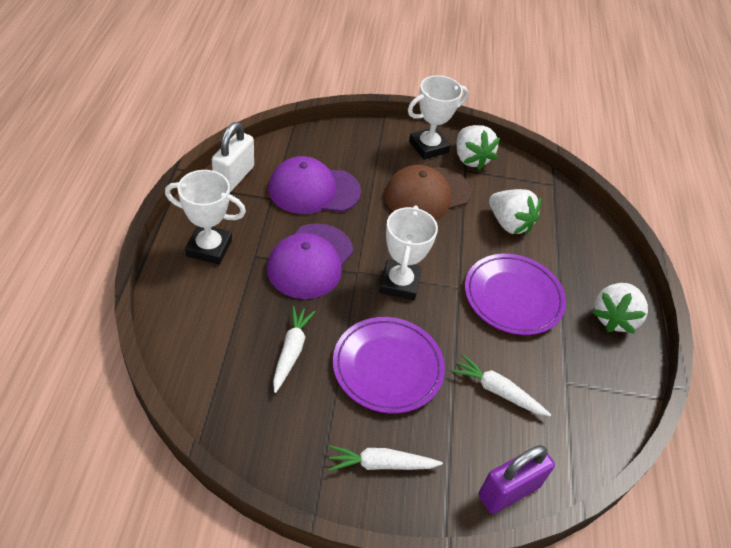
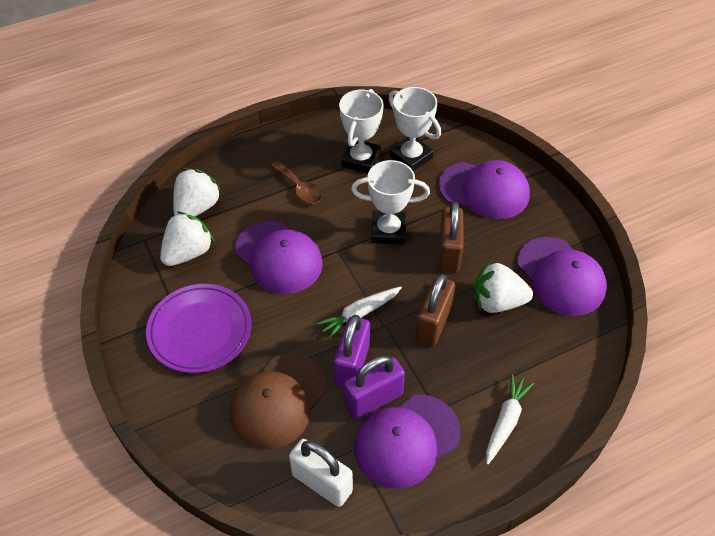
brown padlock: 0 -> 2
brown spoon: 0 -> 1
purple cap: 2 -> 4
purple padlock: 1 -> 2
purple plate: 2 -> 1
white carrot: 3 -> 2

